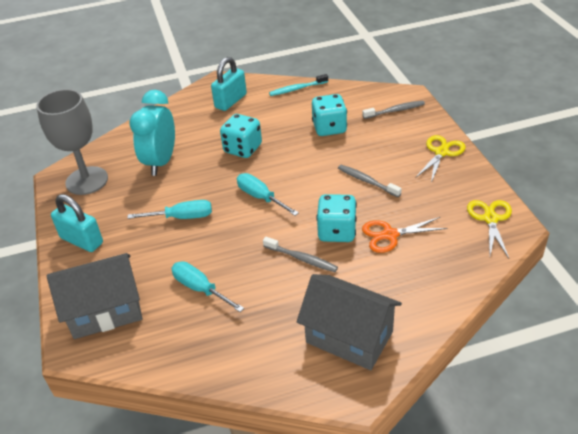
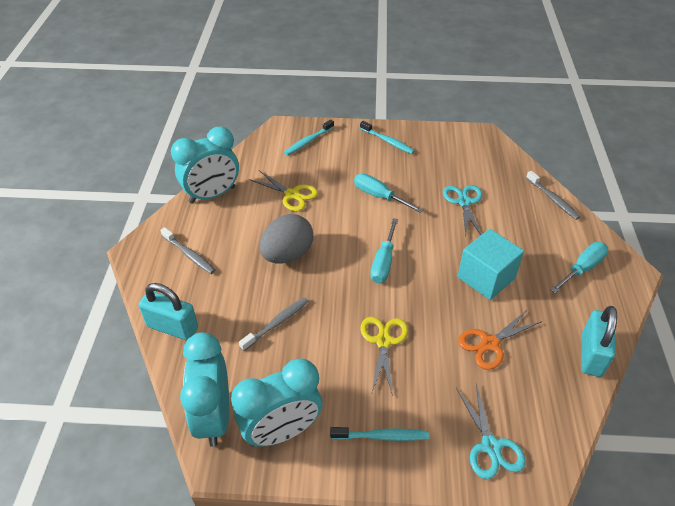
grey egg: 0 -> 1
grey goblet: 1 -> 0
grey house: 2 -> 0
turquoise clock: 1 -> 3
turquoise cube: 0 -> 1
turquoise dice: 3 -> 0
turquoise scissors: 0 -> 2
turquoise toothbrush: 1 -> 3

